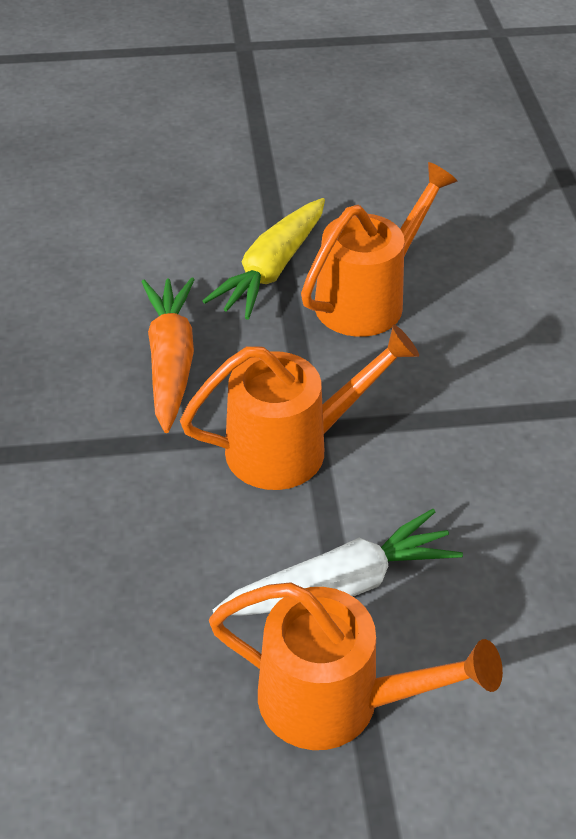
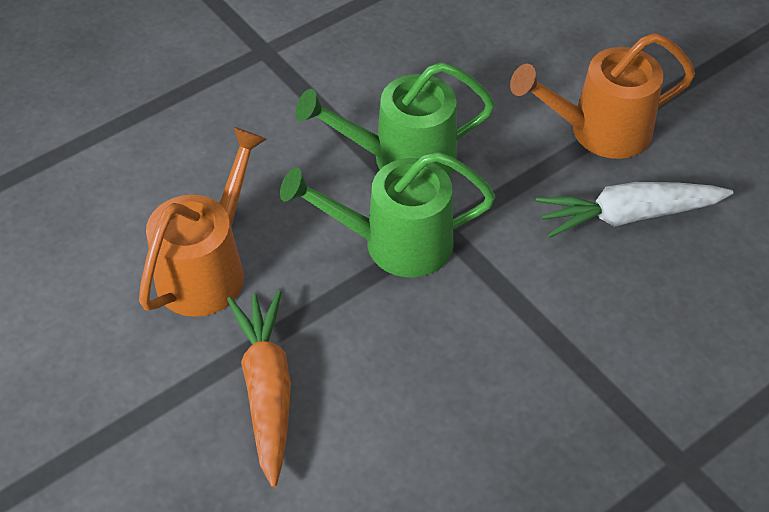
green watering can: 0 -> 2
orange watering can: 3 -> 2
yellow carrot: 1 -> 0

